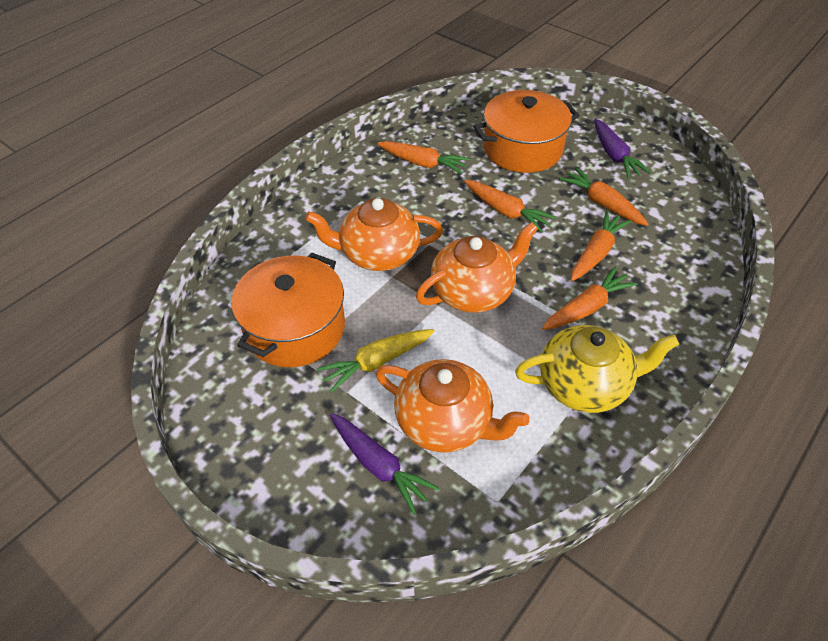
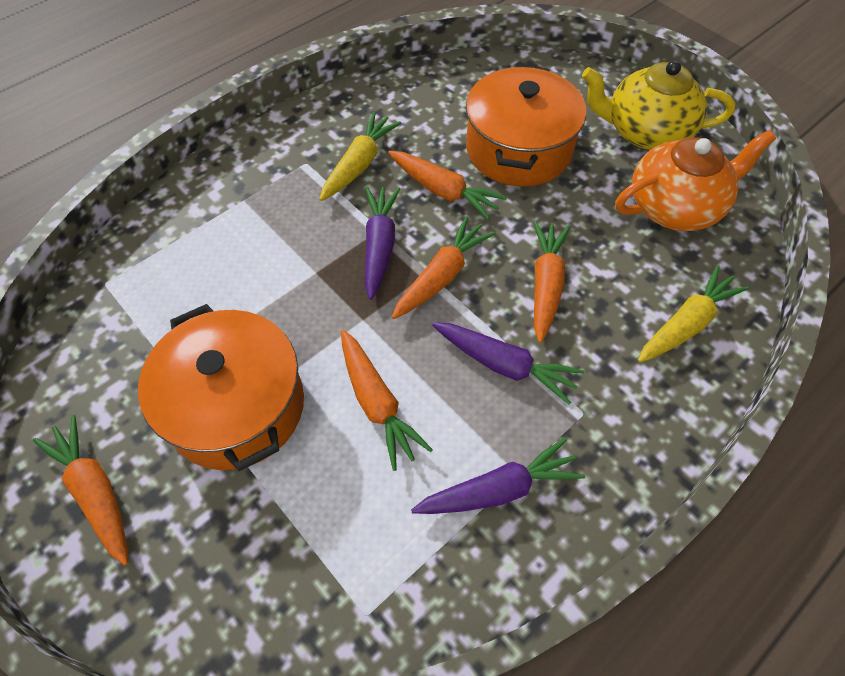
orange teapot: 3 -> 1
purple carrot: 2 -> 3
yellow carrot: 1 -> 2

